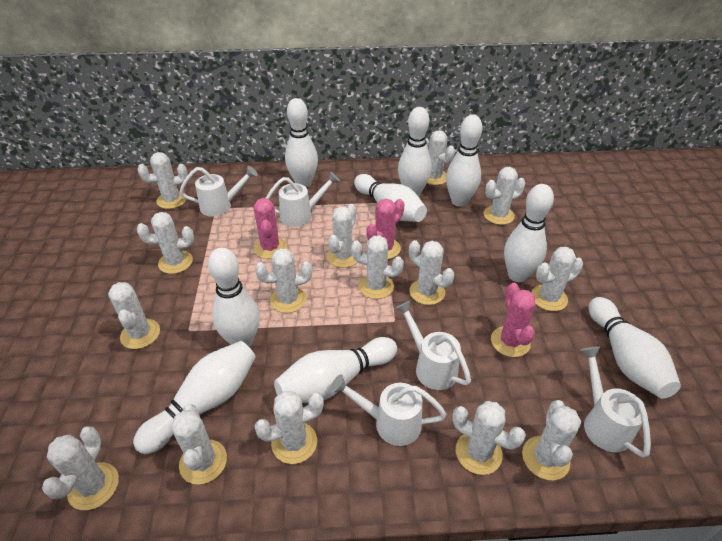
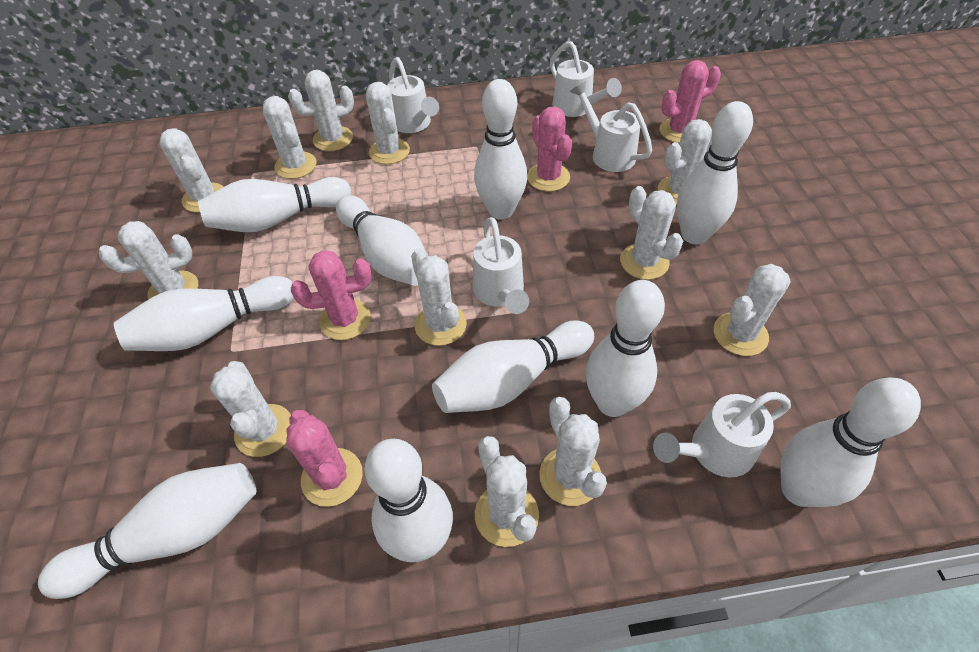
pink cactus: 3 -> 4
white bowling pin: 9 -> 10
white cactus: 15 -> 12

